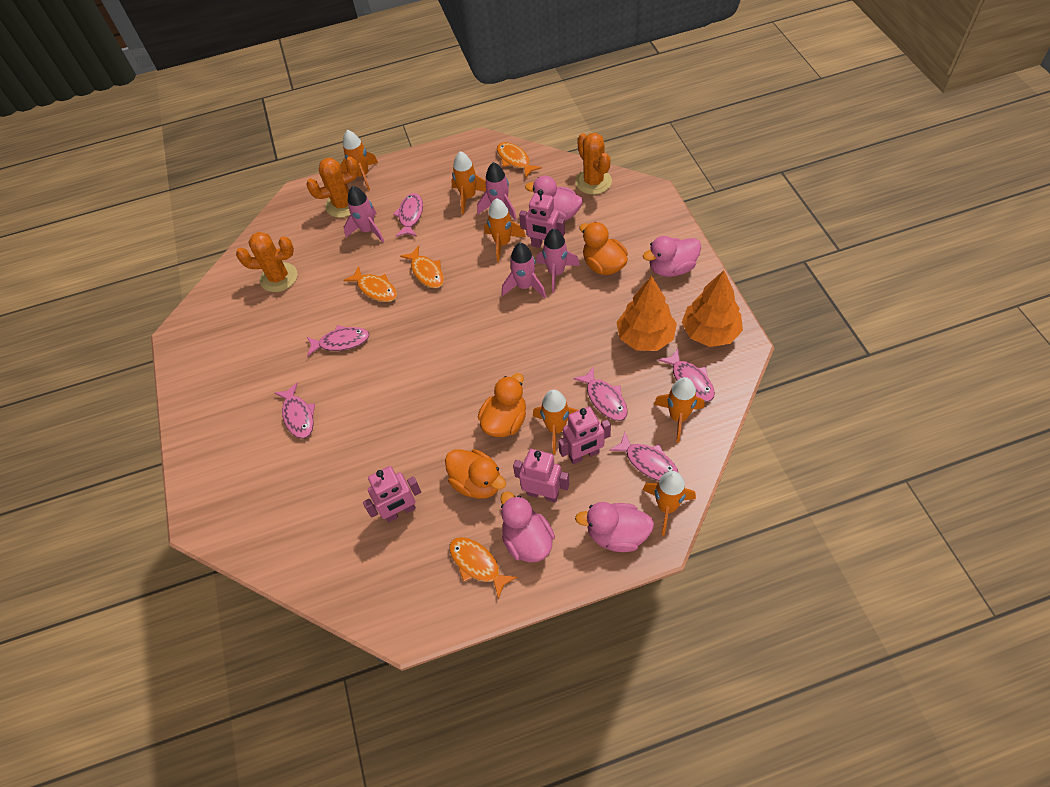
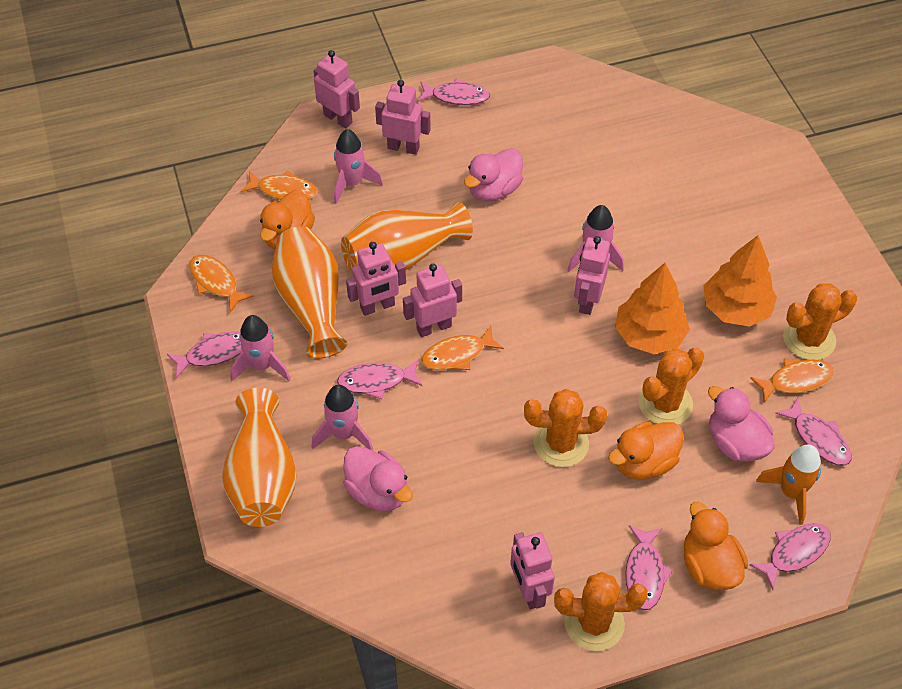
orange cactus: 3 -> 4
orange rocket: 6 -> 1
orange vase: 0 -> 3
pink duck: 4 -> 3
pink robot: 4 -> 6

